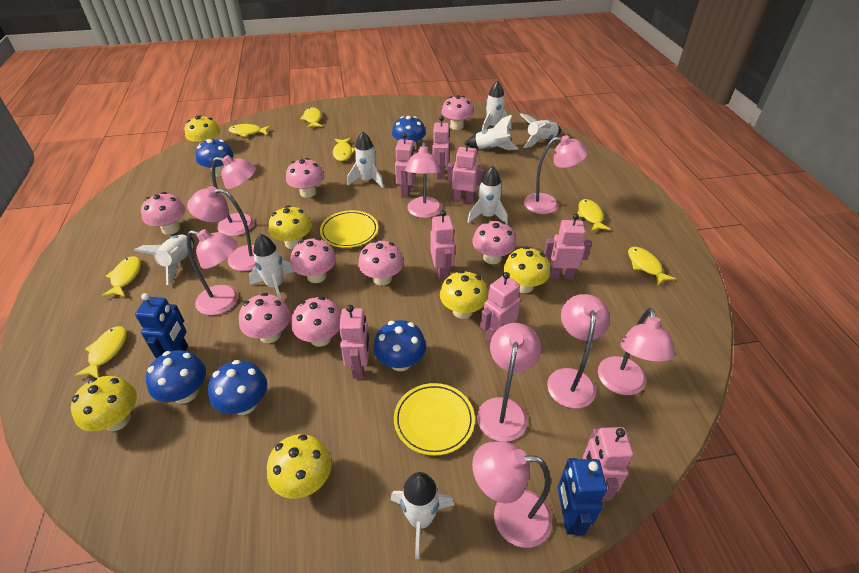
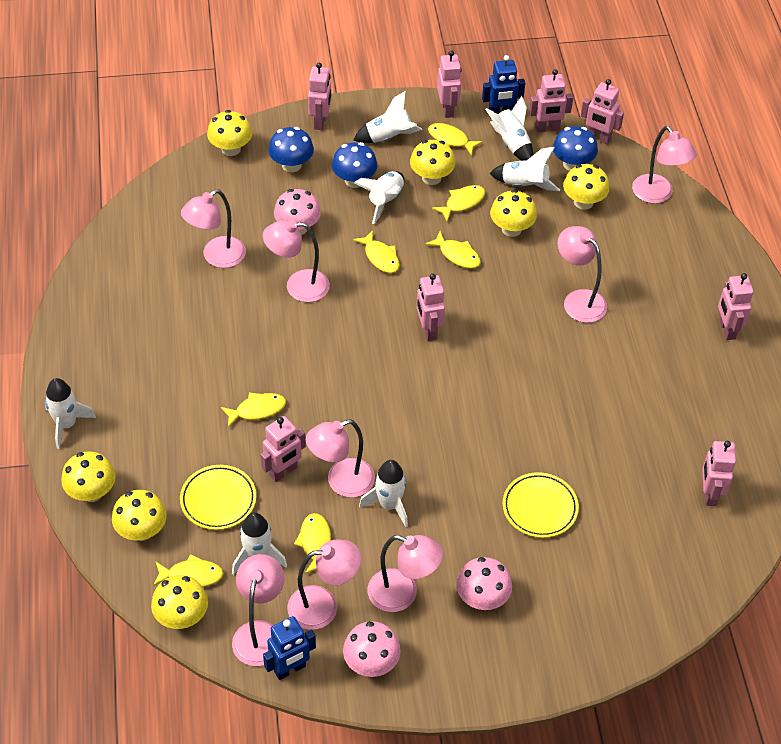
blue mushroom: 5 -> 3
pink lamp: 9 -> 8
pink mushroom: 8 -> 3
white rocket: 8 -> 7
yellow mushroom: 6 -> 7

